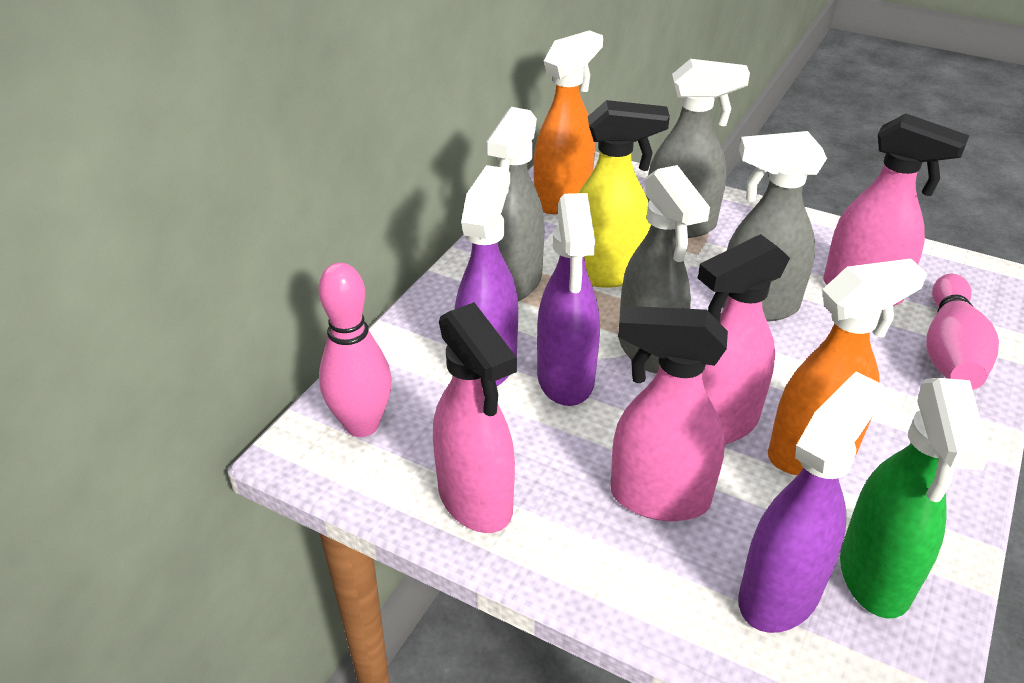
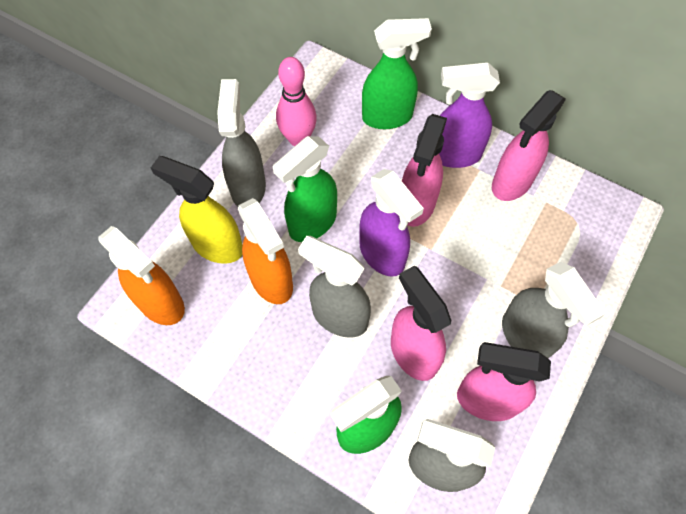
green spray bottle: 1 -> 3
pink bowling pin: 2 -> 1
purple spray bottle: 3 -> 2

